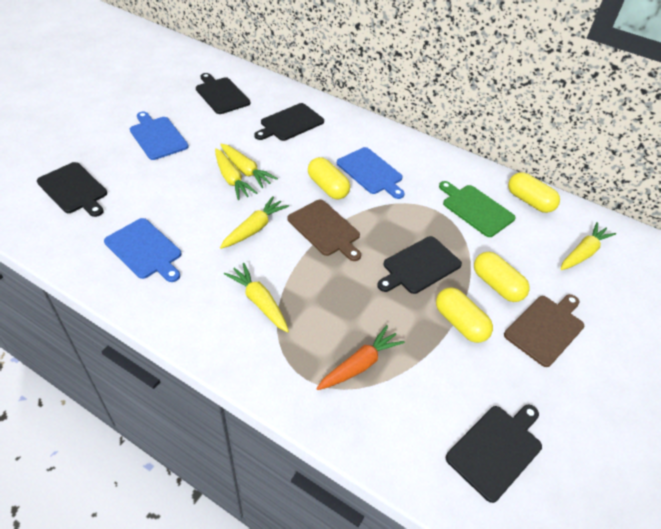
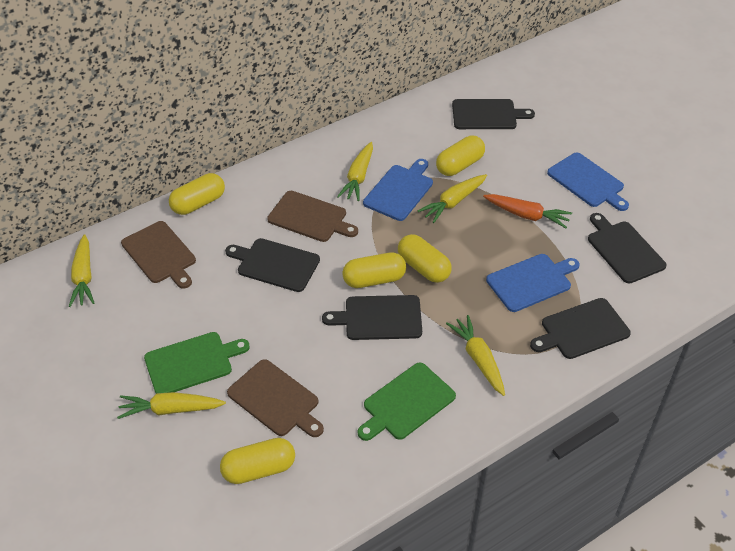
brown cutting board: 2 -> 3
green cutting board: 1 -> 2
yellow capsule: 4 -> 5

